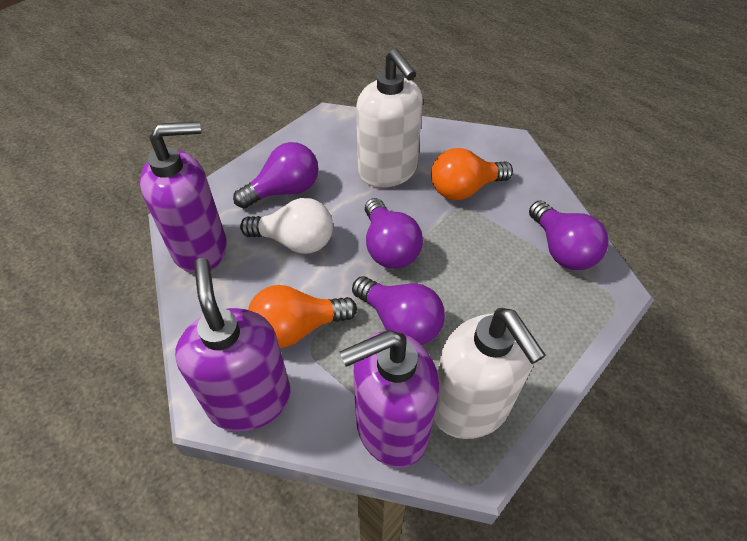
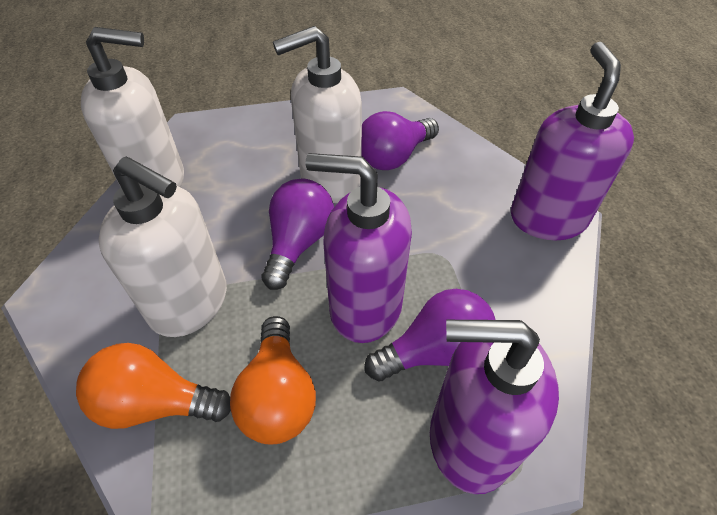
purple light bulb: 4 -> 3
white light bulb: 1 -> 0
white soap dispenser: 2 -> 3

